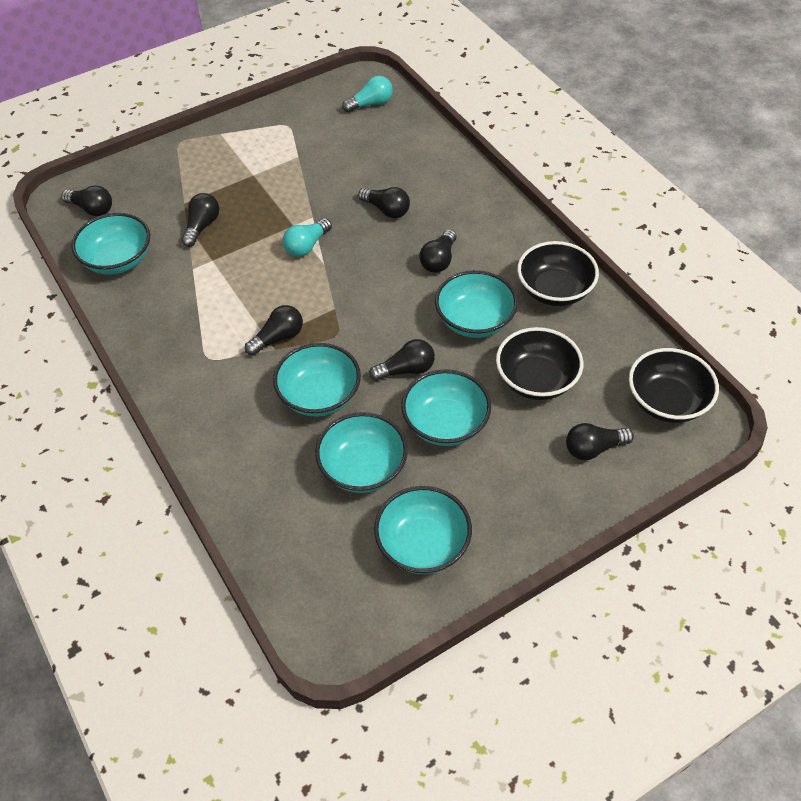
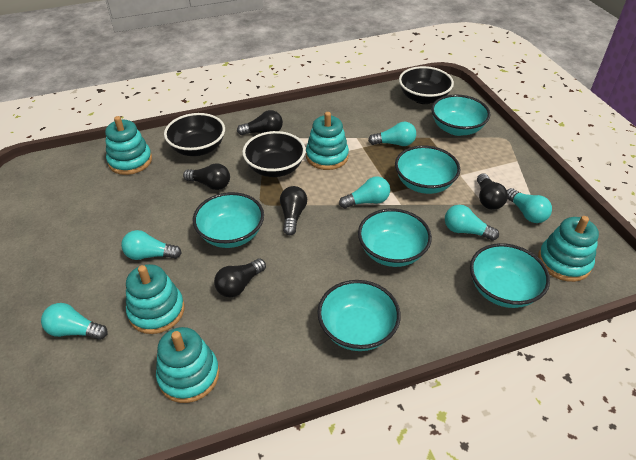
black light bulb: 7 -> 5
turquoise light bulb: 2 -> 6
turquoise stacking toy: 0 -> 5

